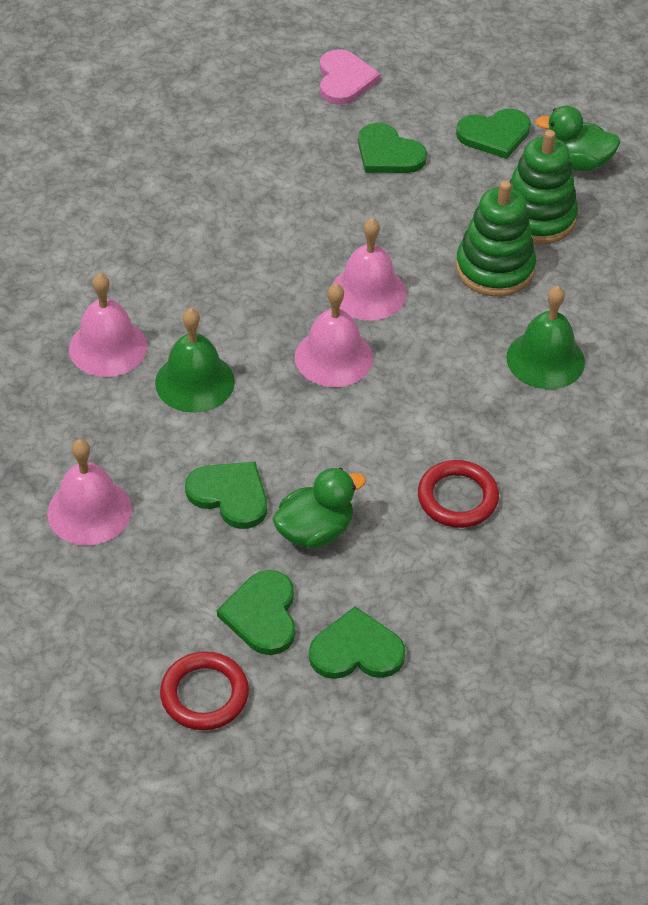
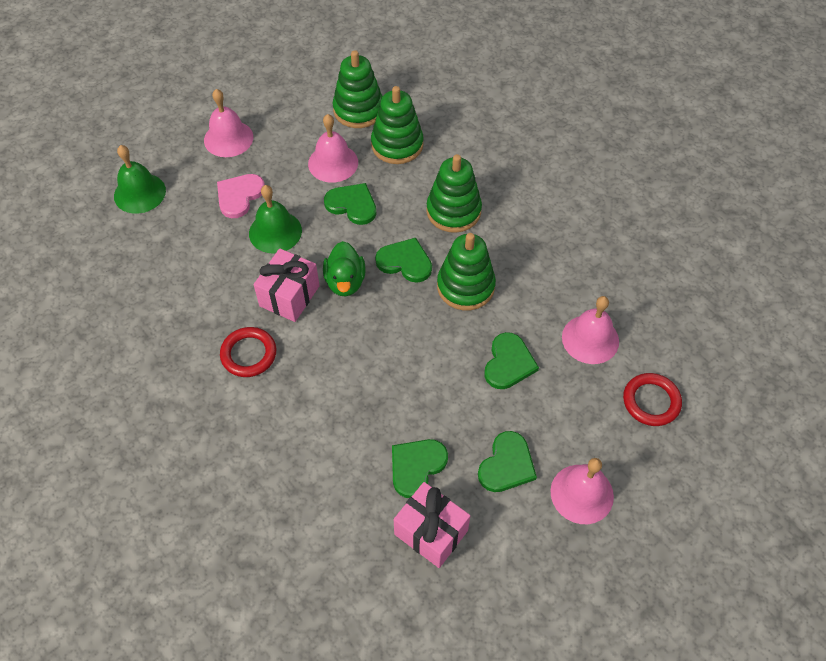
green duck: 2 -> 1
green stacking toy: 2 -> 4
pink gift: 0 -> 2

